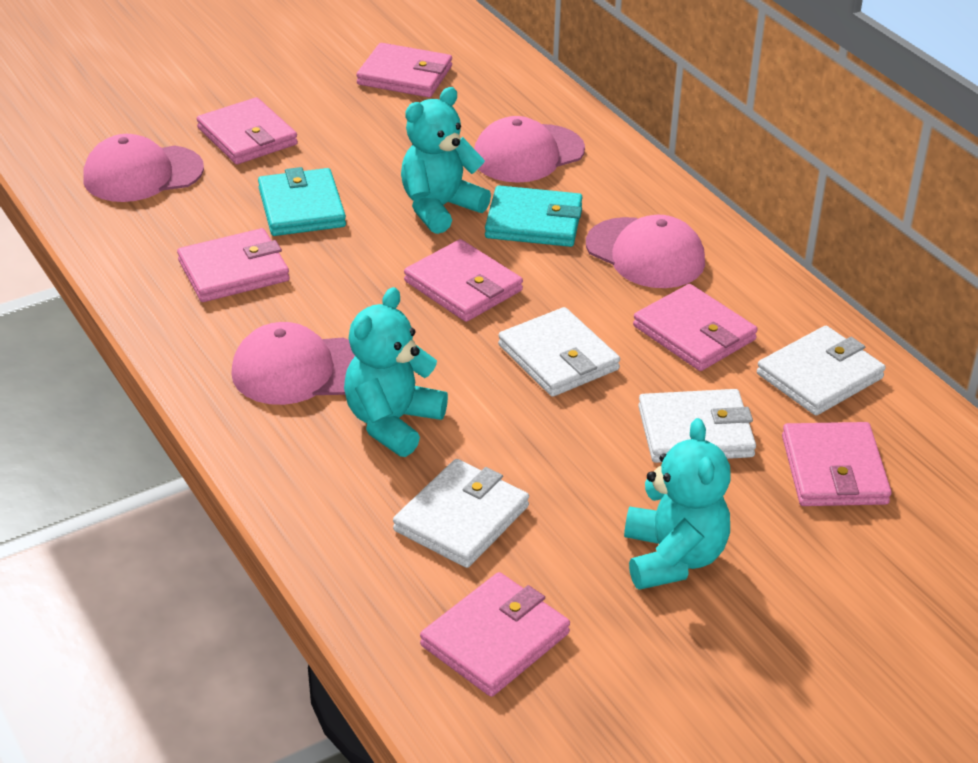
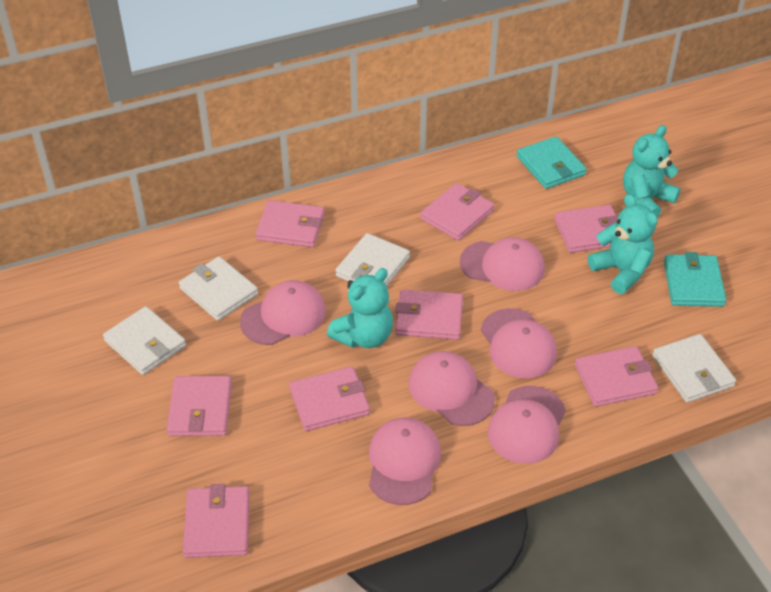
pink cap: 4 -> 6
pink wallet: 7 -> 8

